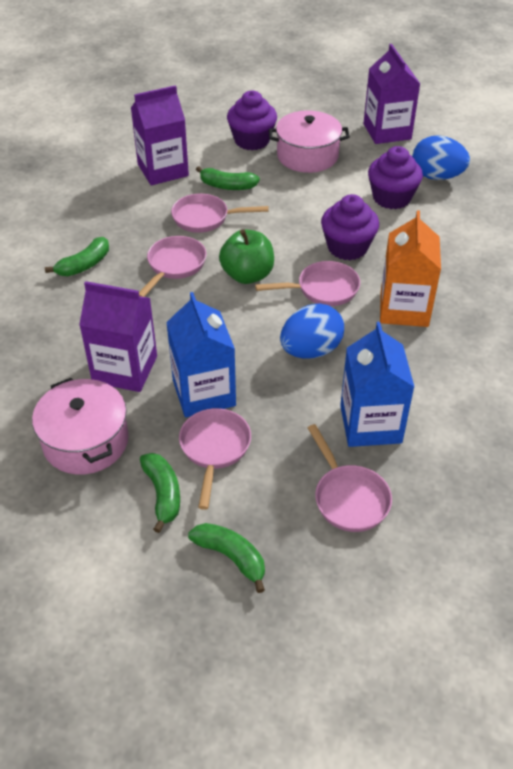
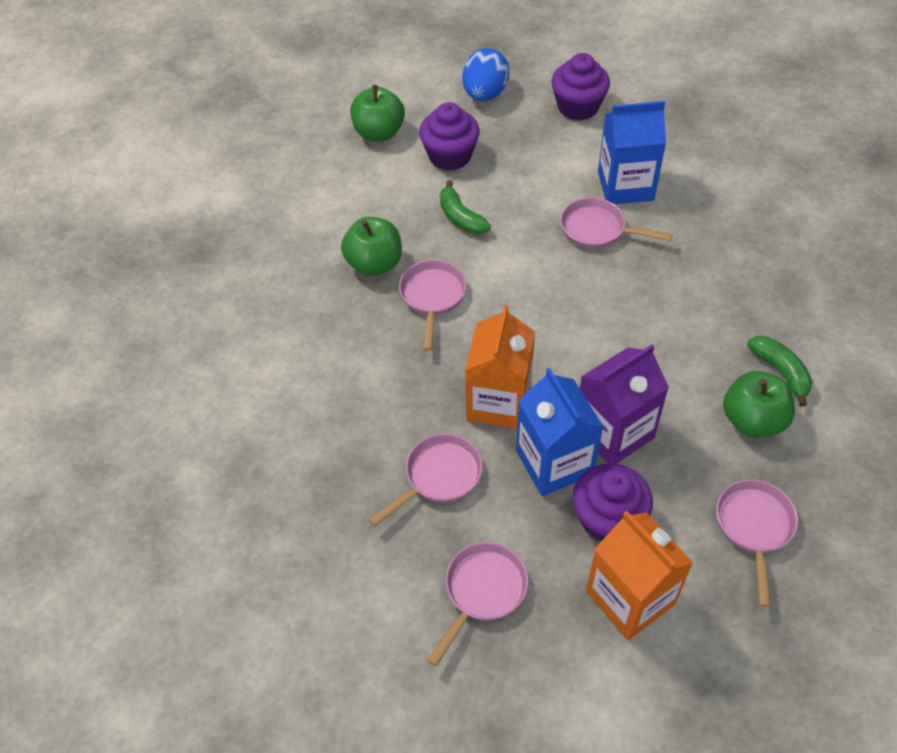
blue egg: 2 -> 1
green apple: 1 -> 3
green banana: 4 -> 2
orange carton: 1 -> 2
pink pot: 2 -> 0
purple carton: 3 -> 1

